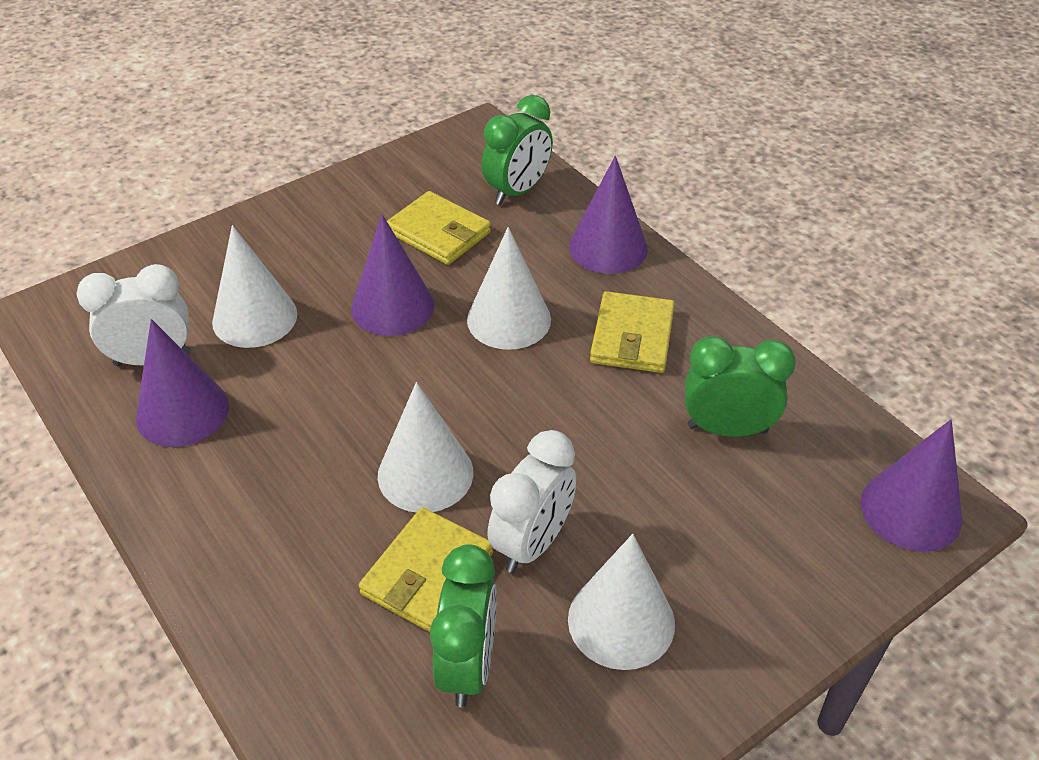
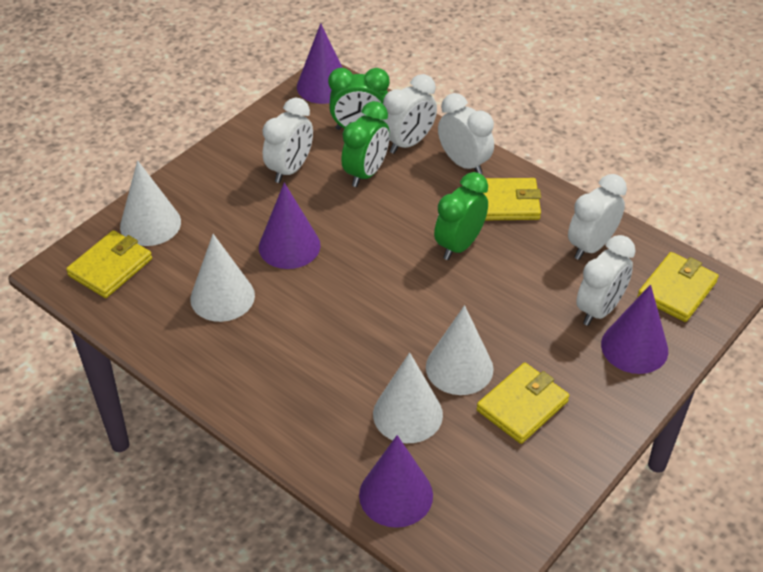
white clock: 2 -> 5
yellow wallet: 3 -> 4

